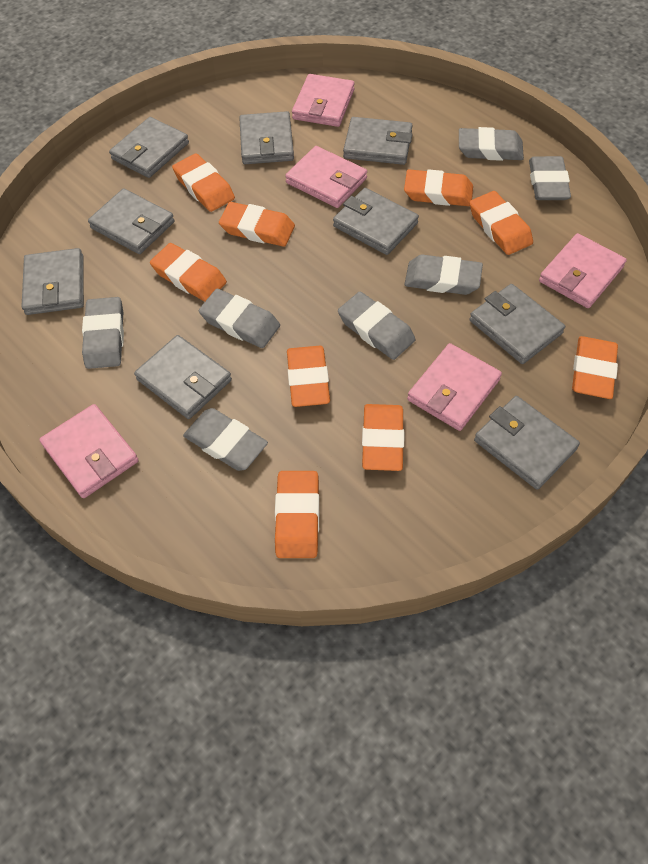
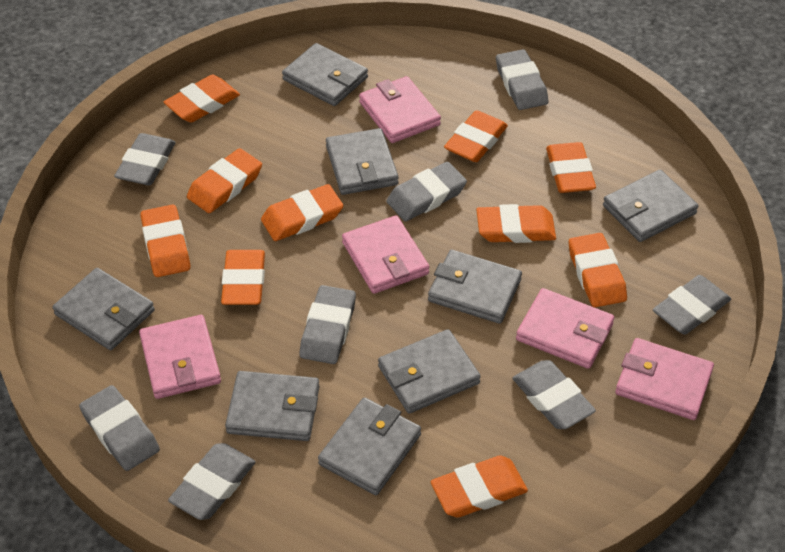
grey eraser: 7 -> 8
grey wallet: 9 -> 8
orange eraser: 9 -> 10

